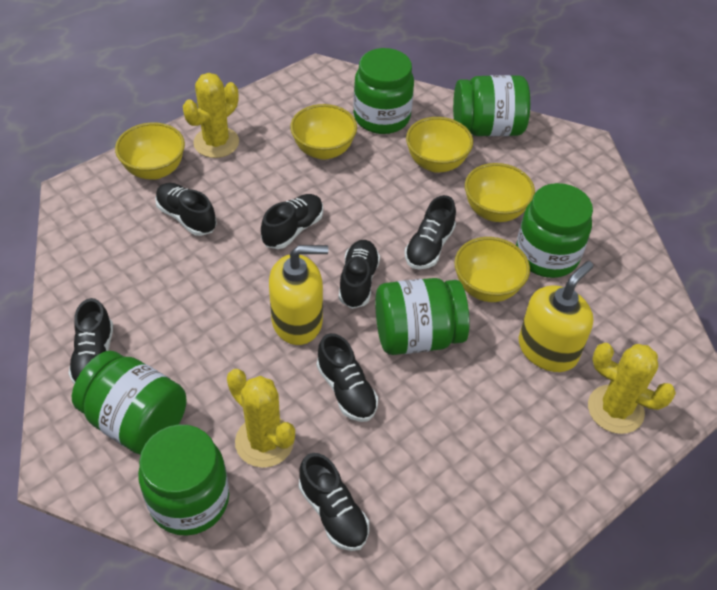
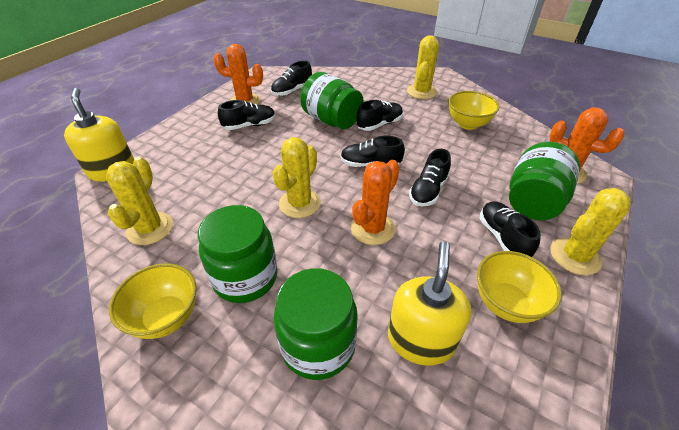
black shoe: 7 -> 6
green jar: 6 -> 4
orange cactus: 0 -> 3
yellow bowl: 5 -> 3
yellow cactus: 3 -> 4

